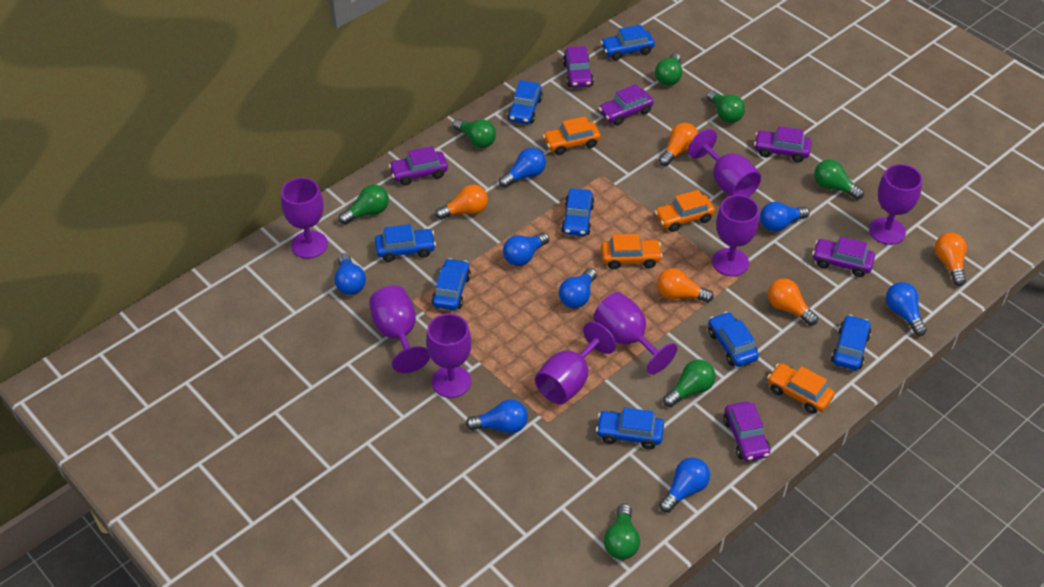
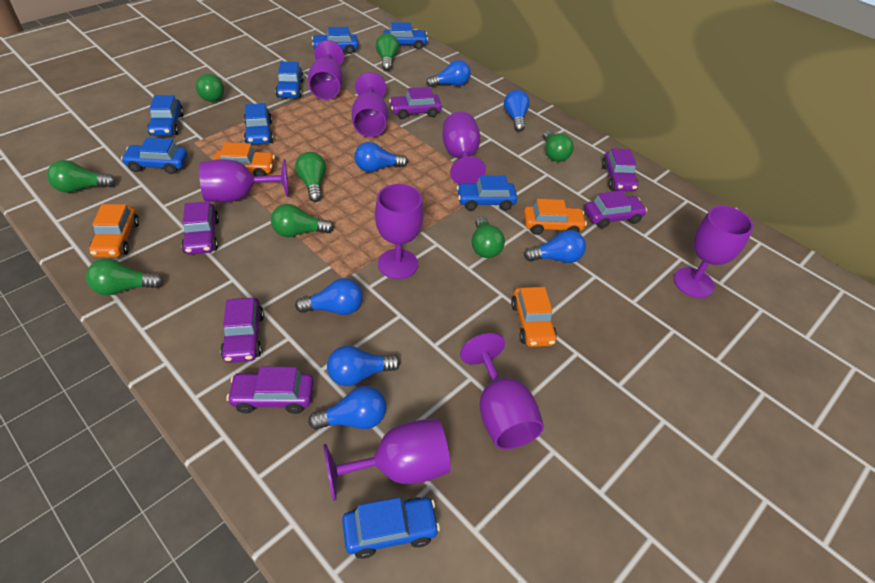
blue light bulb: 8 -> 7
green light bulb: 7 -> 8
orange light bulb: 5 -> 0

